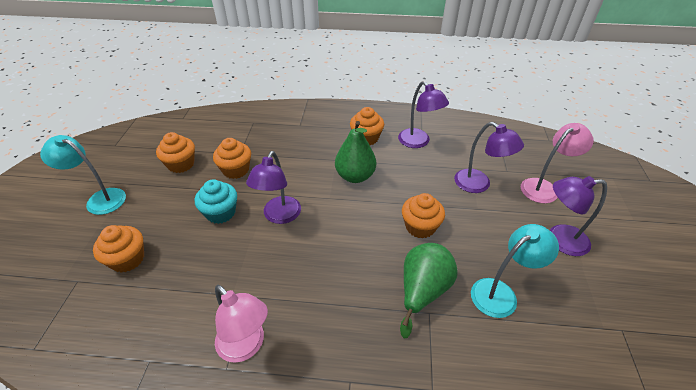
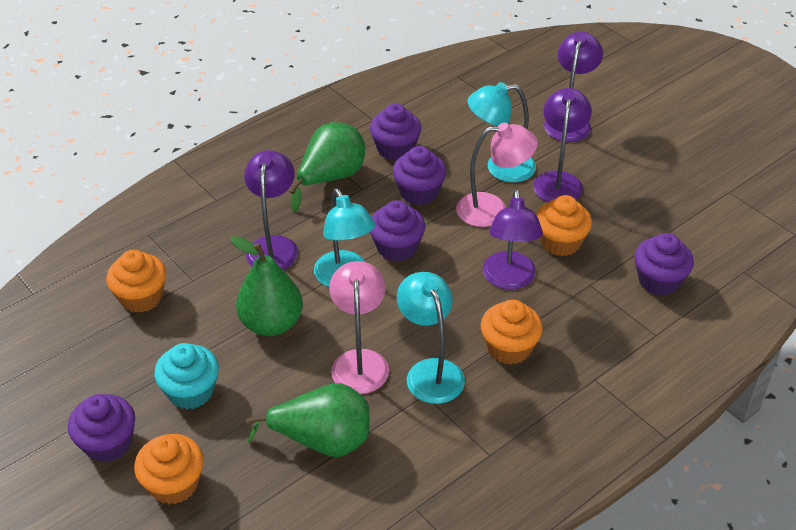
green pear: 2 -> 3
orange cupcake: 5 -> 4
purple cupcake: 0 -> 5
turquoise lamp: 2 -> 3

